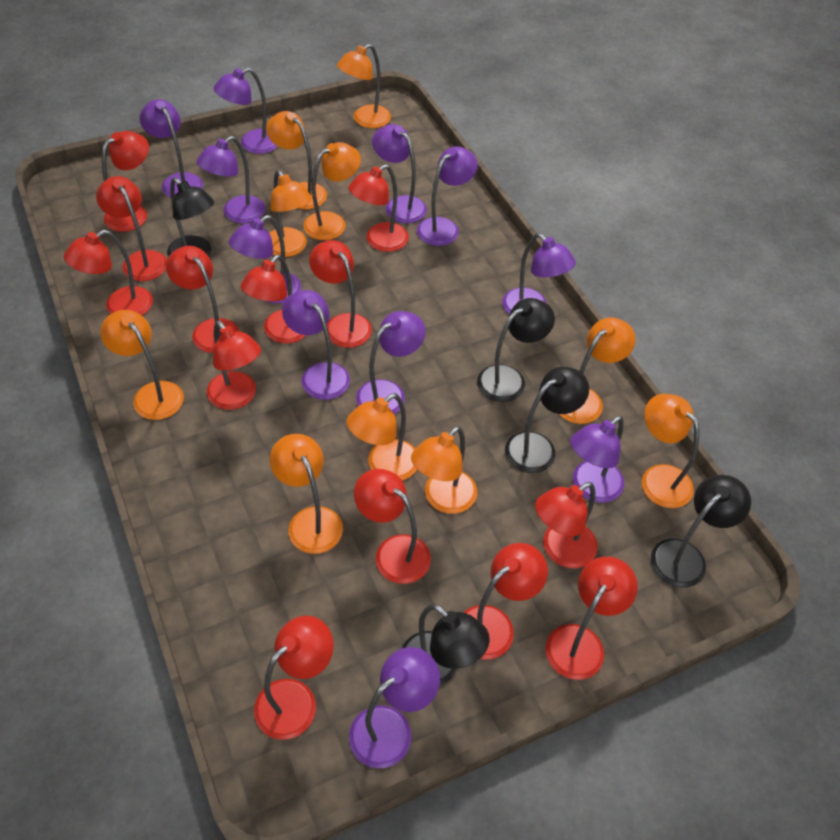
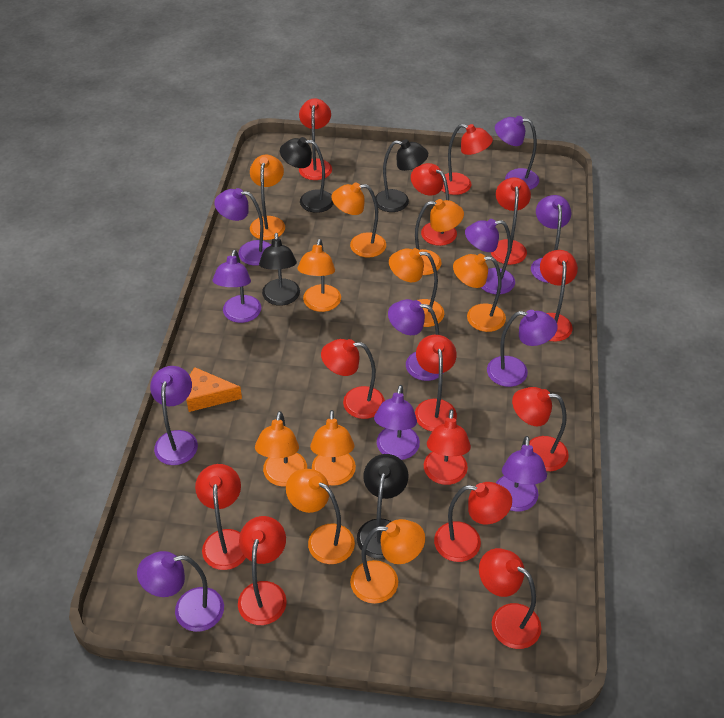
black lamp: 5 -> 4
orange cheese: 0 -> 1

